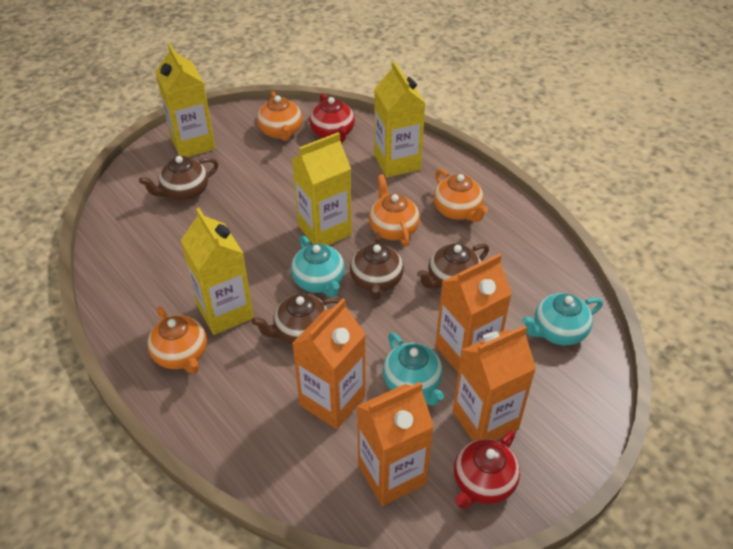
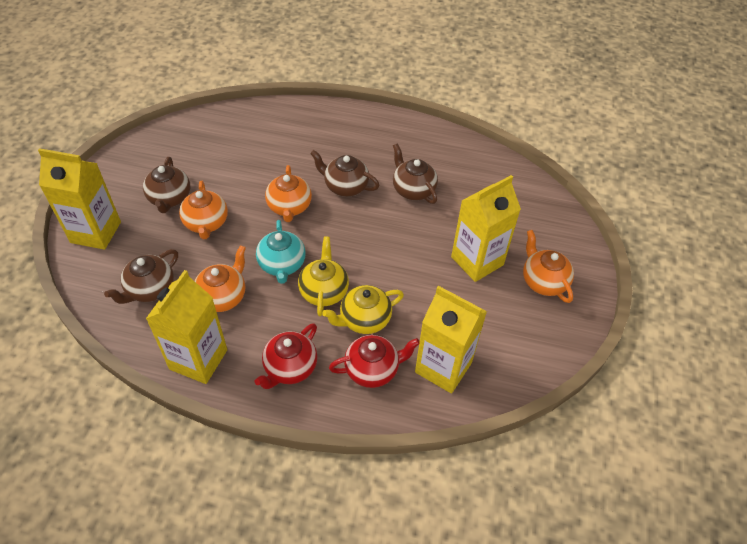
orange carton: 4 -> 0
turquoise teapot: 3 -> 1
yellow teapot: 0 -> 2

